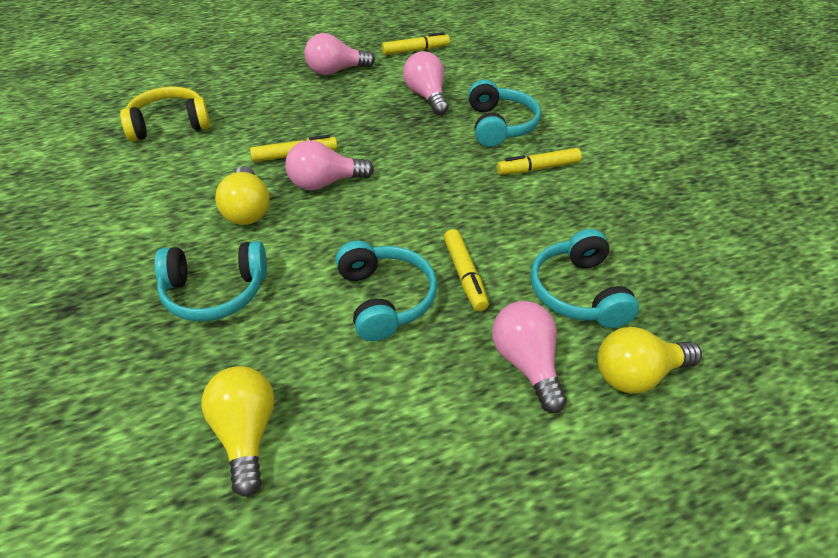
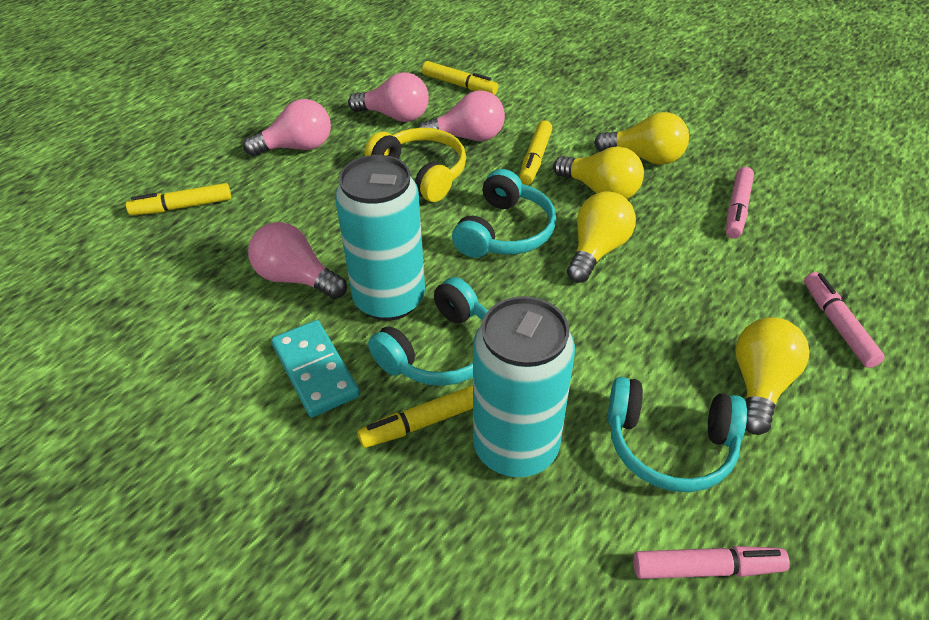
pink marker: 0 -> 3
turquoise can: 0 -> 2
turquoise domino: 0 -> 1
turquoise headphones: 4 -> 3
yellow light bulb: 3 -> 4

